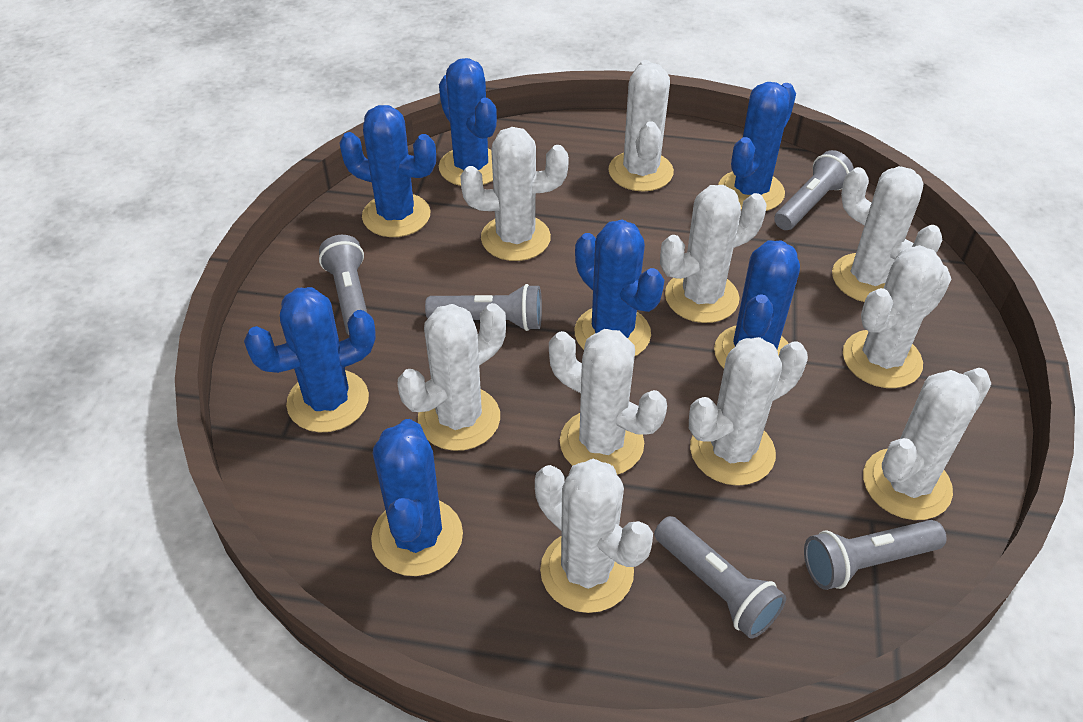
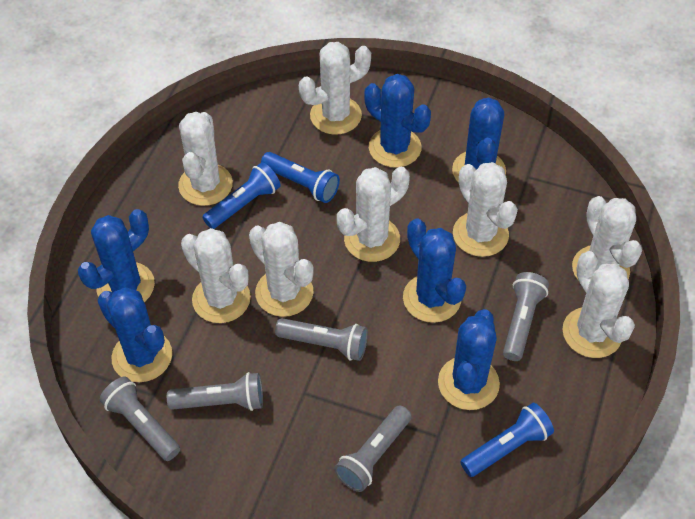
blue cactus: 7 -> 6
blue flashlight: 0 -> 3
white cactus: 10 -> 8

